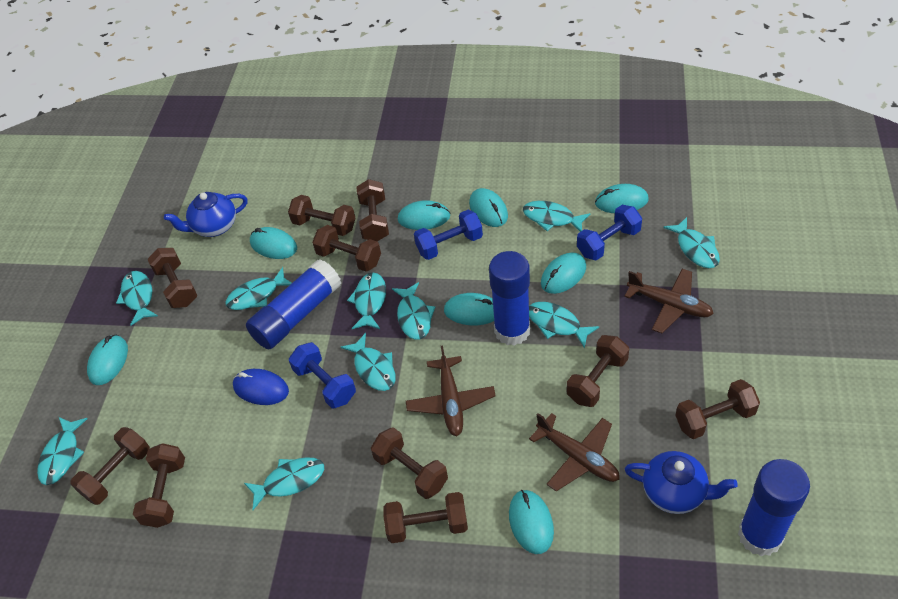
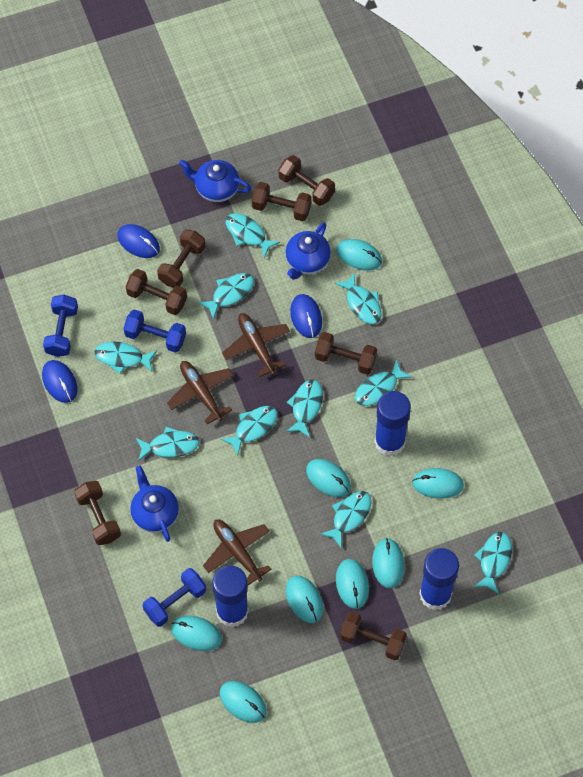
blue mouse: 1 -> 3
blue teapot: 2 -> 3
brown dumbbell: 10 -> 7

